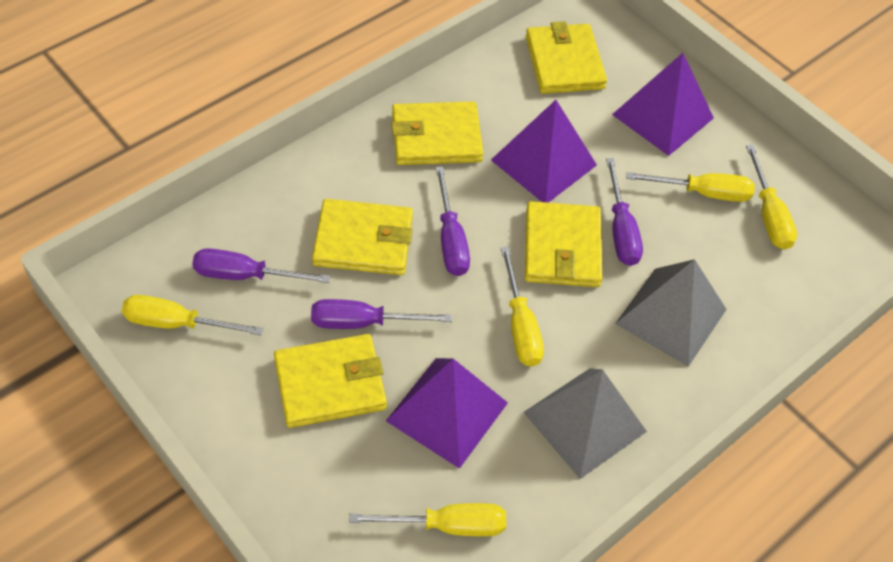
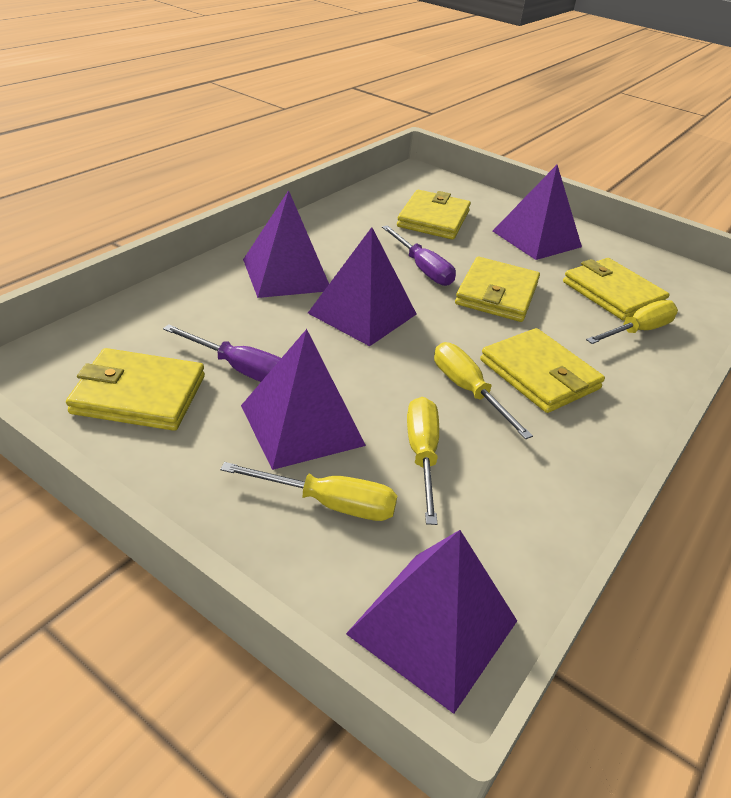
grey pyramid: 2 -> 0
purple pyramid: 3 -> 5
purple screwdriver: 4 -> 2
yellow screwdriver: 5 -> 4

